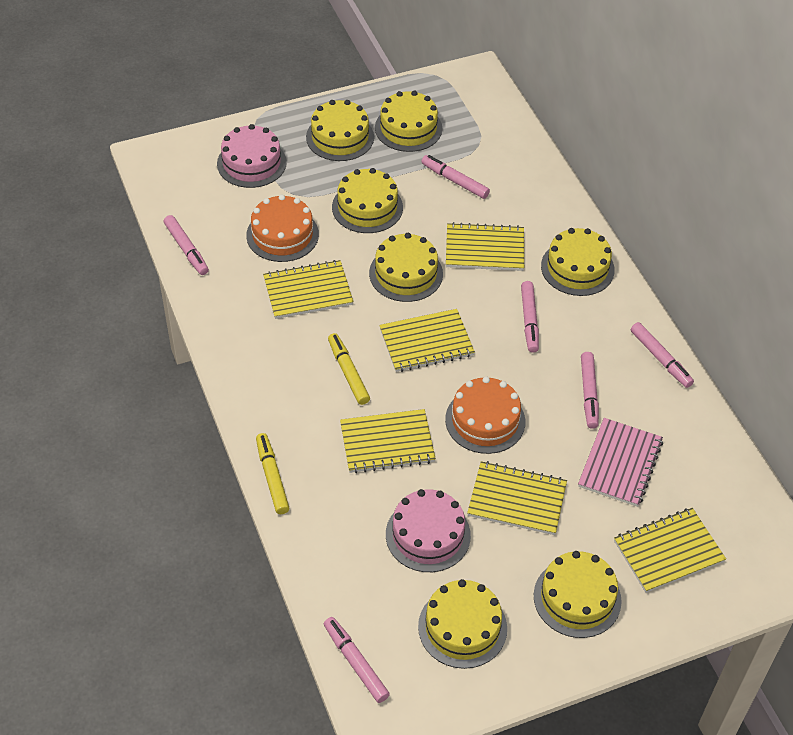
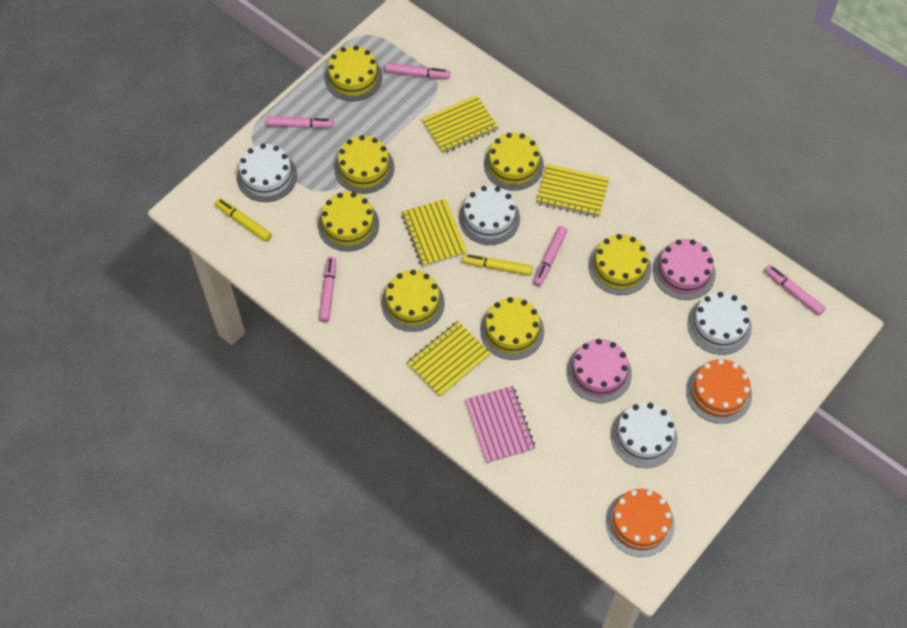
pink marker: 6 -> 5
white cake: 0 -> 4
yellow notebook: 6 -> 4

